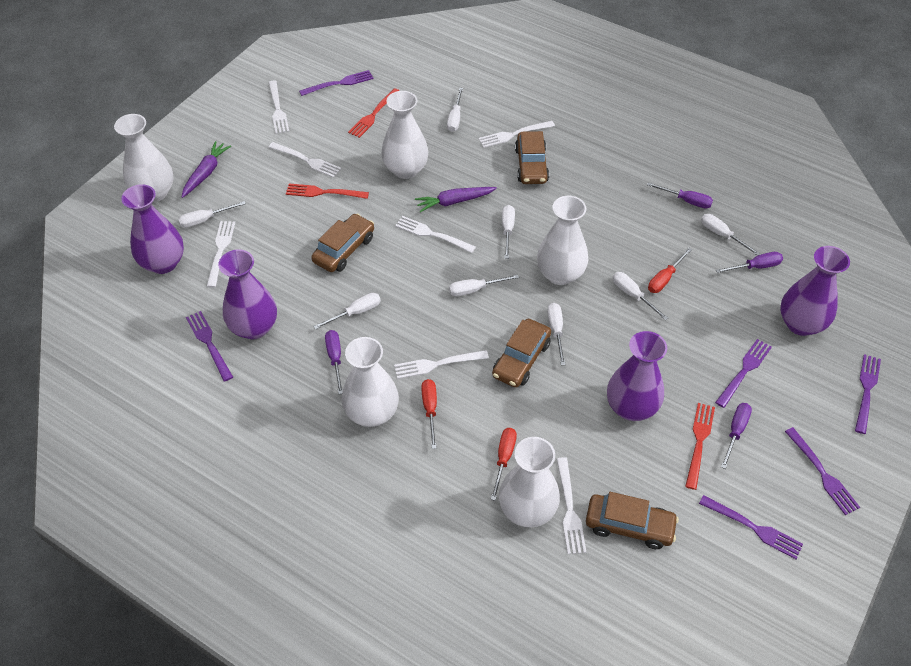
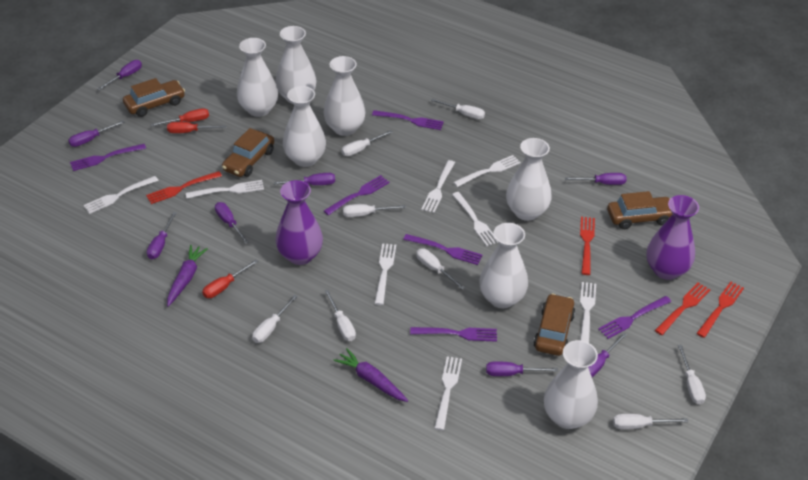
purple screwdriver: 4 -> 8
purple vase: 4 -> 2
red fork: 3 -> 4
white fork: 7 -> 8
white vase: 5 -> 7

